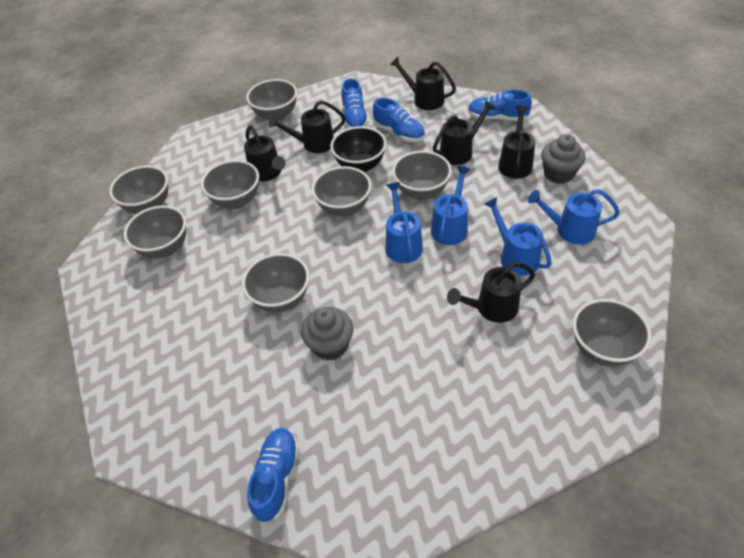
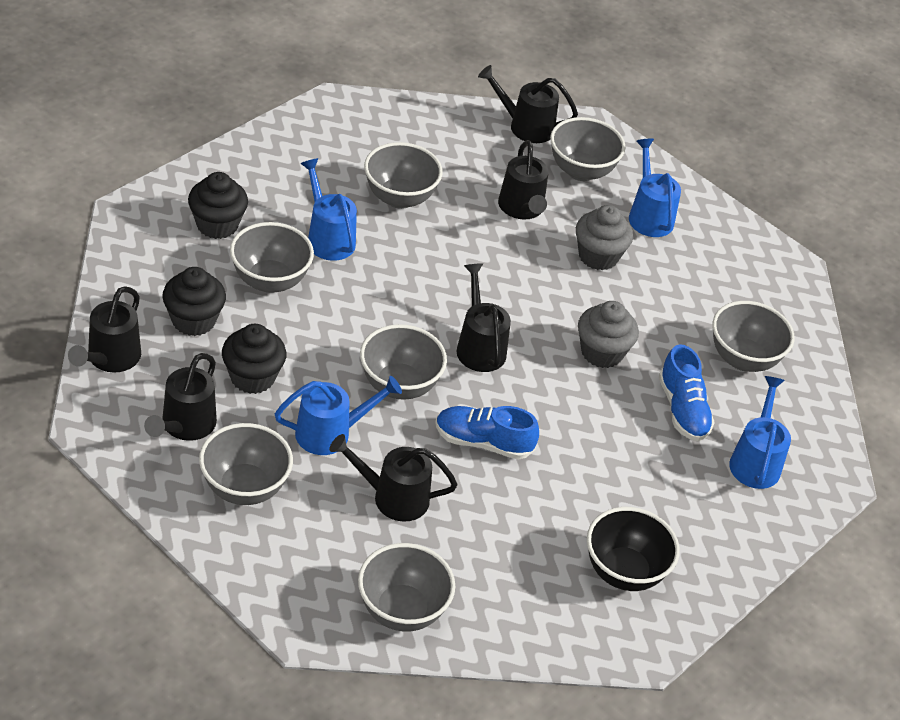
black cupcake: 0 -> 3
blue shoe: 4 -> 2
grey bowl: 8 -> 7

